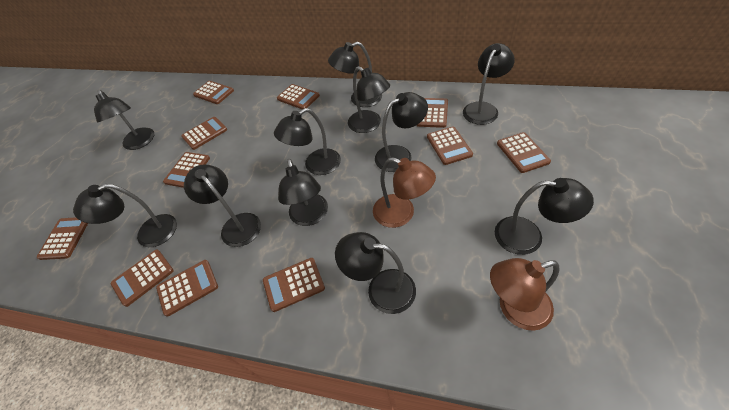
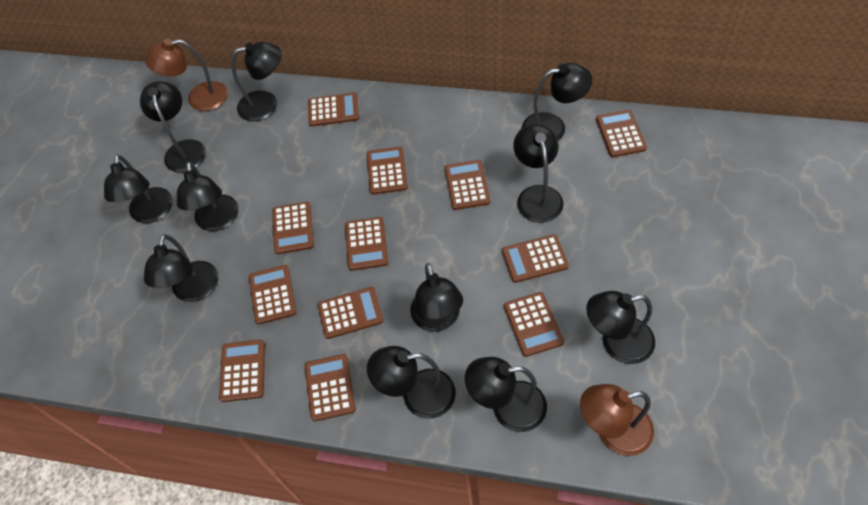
brown calculator: 11 -> 12

